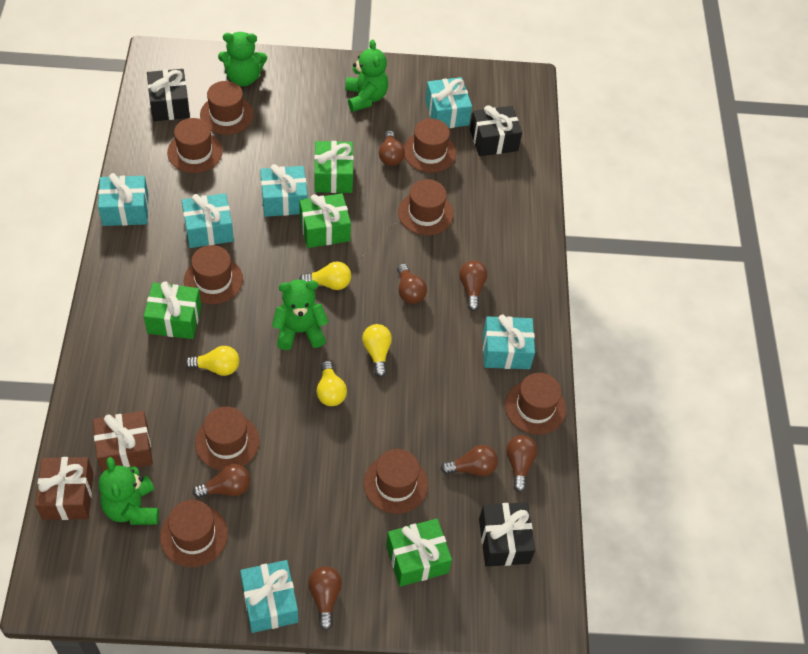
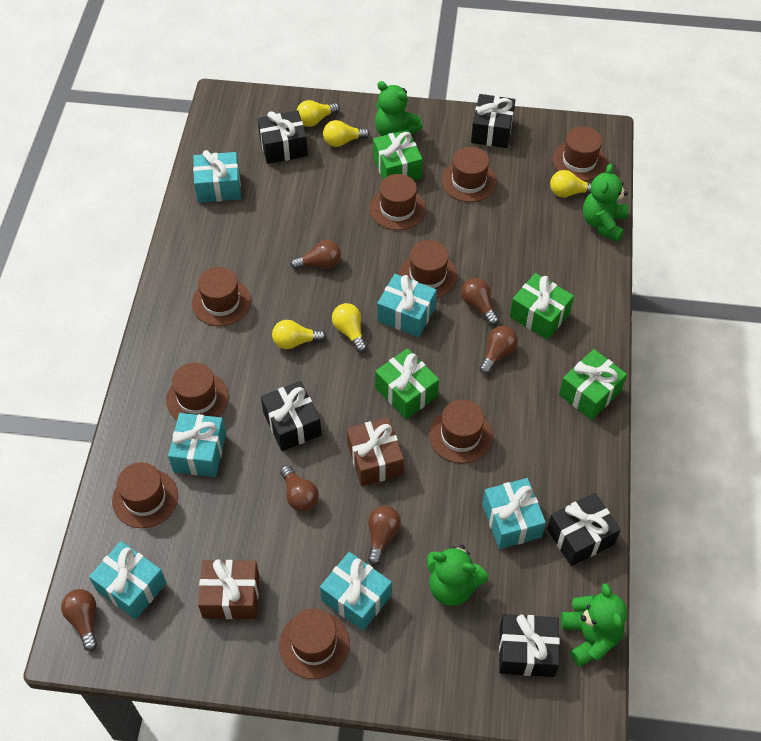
black gift: 3 -> 5
brown light bulb: 7 -> 6
yellow light bulb: 4 -> 5

